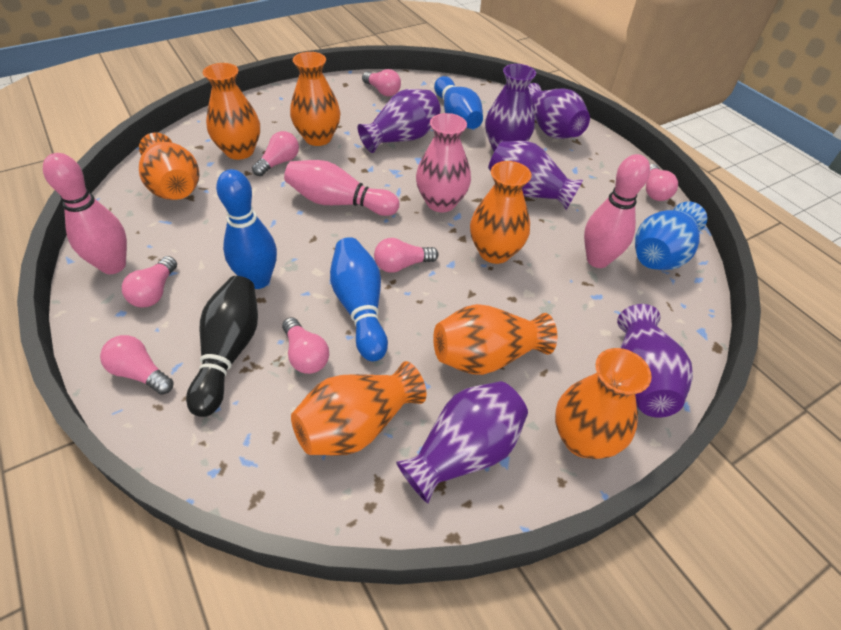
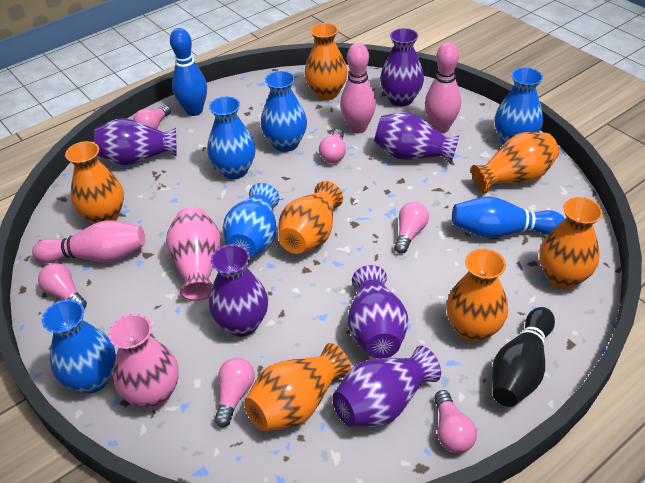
blue bowling pin: 3 -> 2
blue vase: 1 -> 5
pink light bulb: 7 -> 6
pink vase: 1 -> 2

